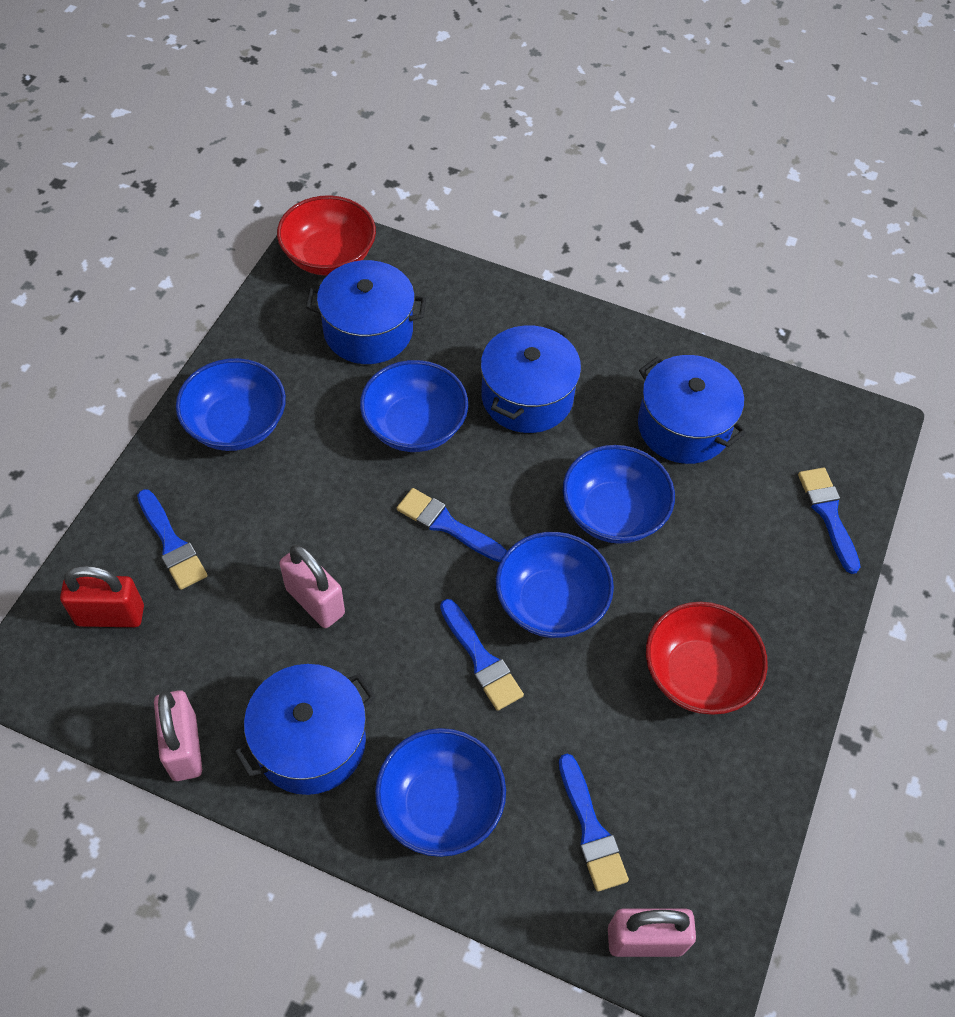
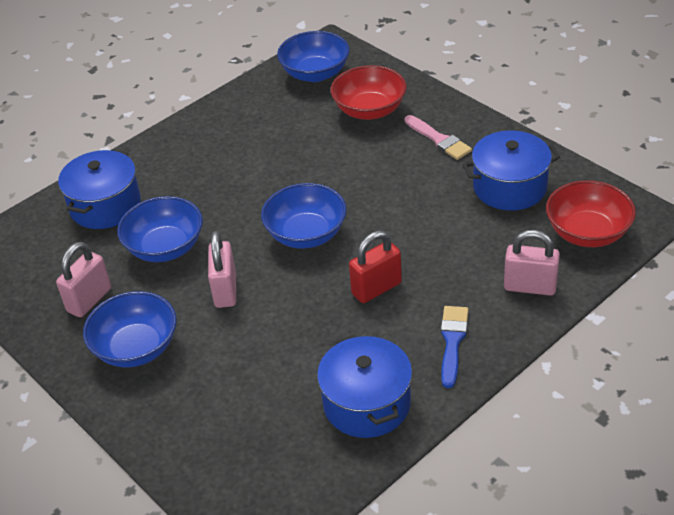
blue bowl: 5 -> 4
blue brush: 5 -> 1
blue pot: 4 -> 3
pink brush: 0 -> 1

